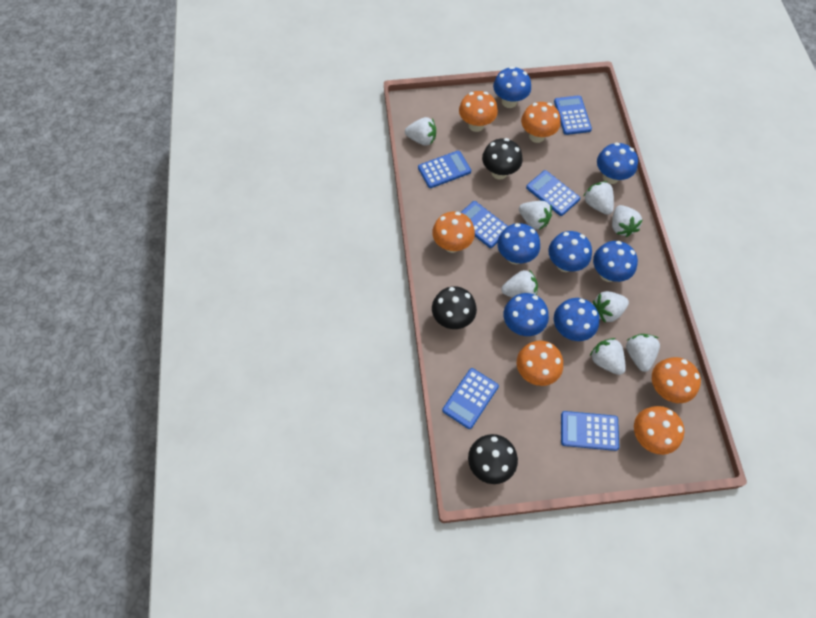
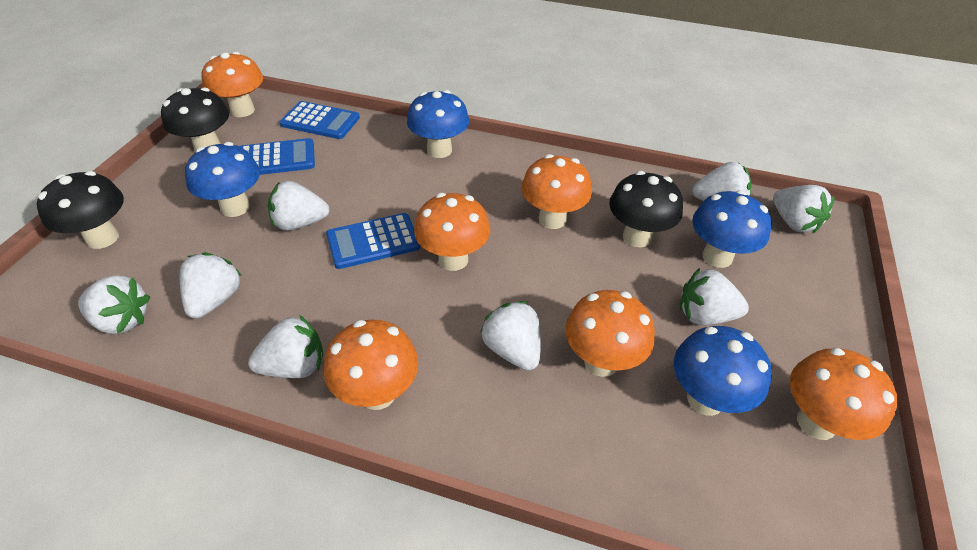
blue calculator: 6 -> 3
blue mushroom: 7 -> 4

